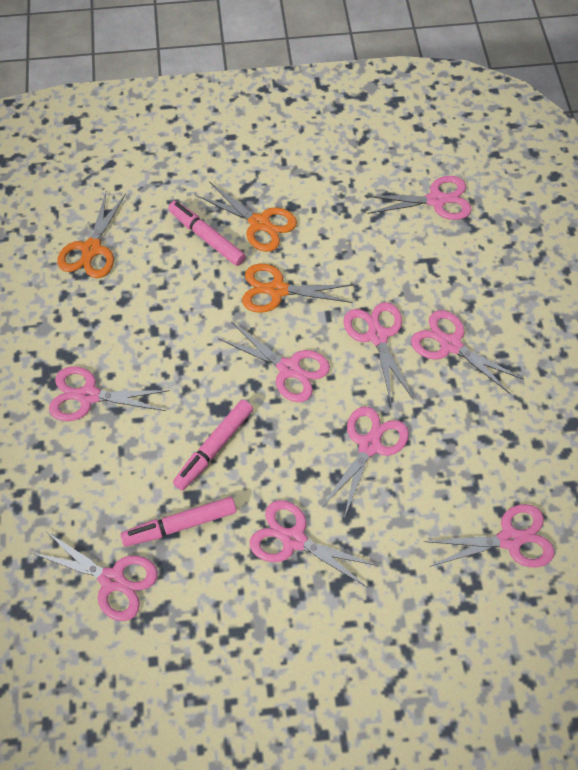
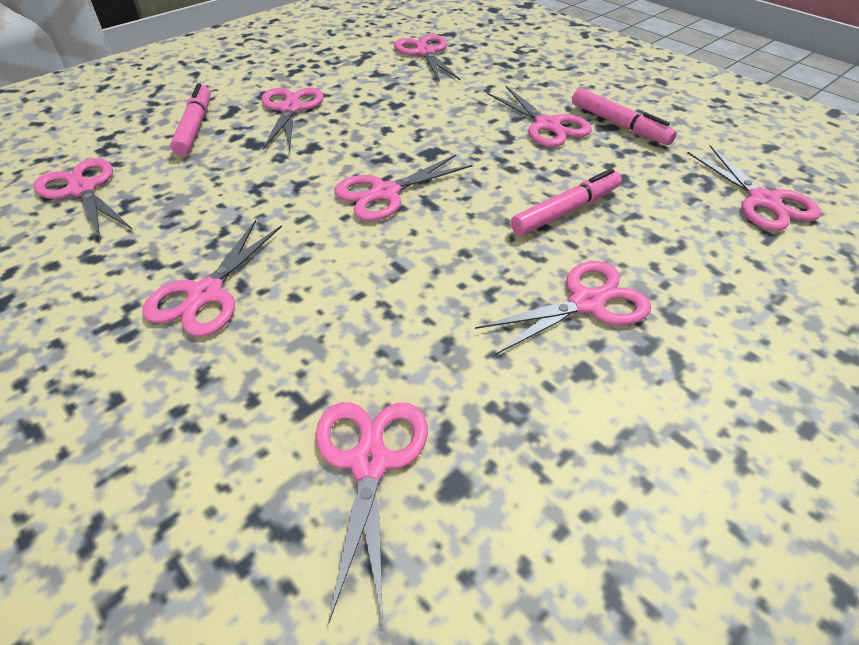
orange scissors: 3 -> 0

